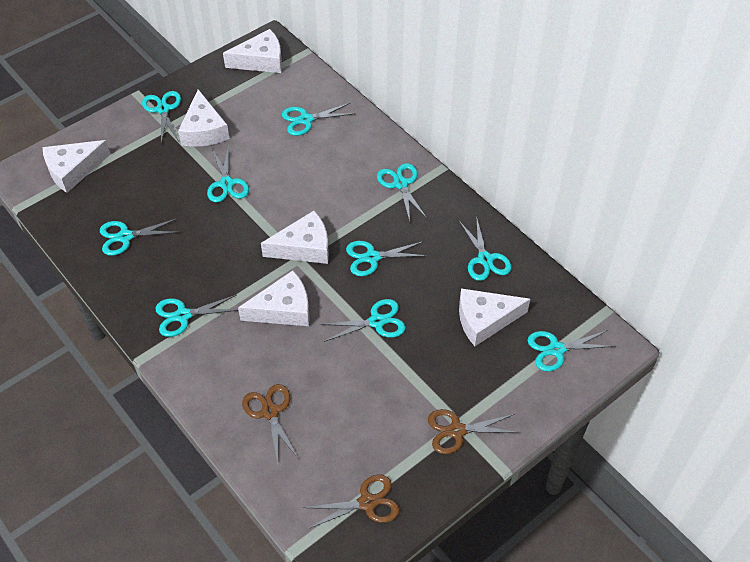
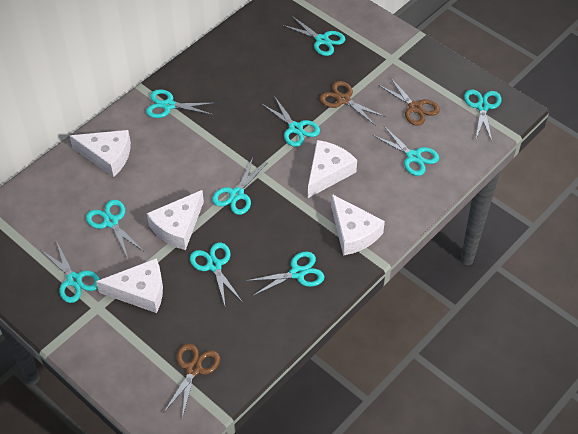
white cheese: 6 -> 5

